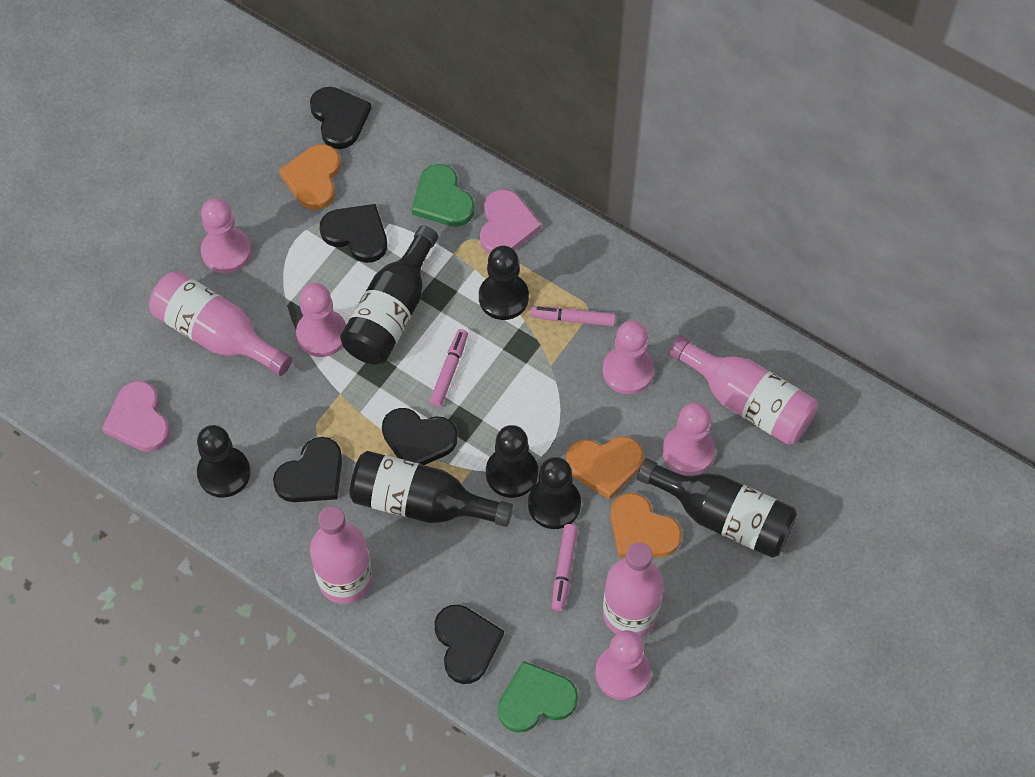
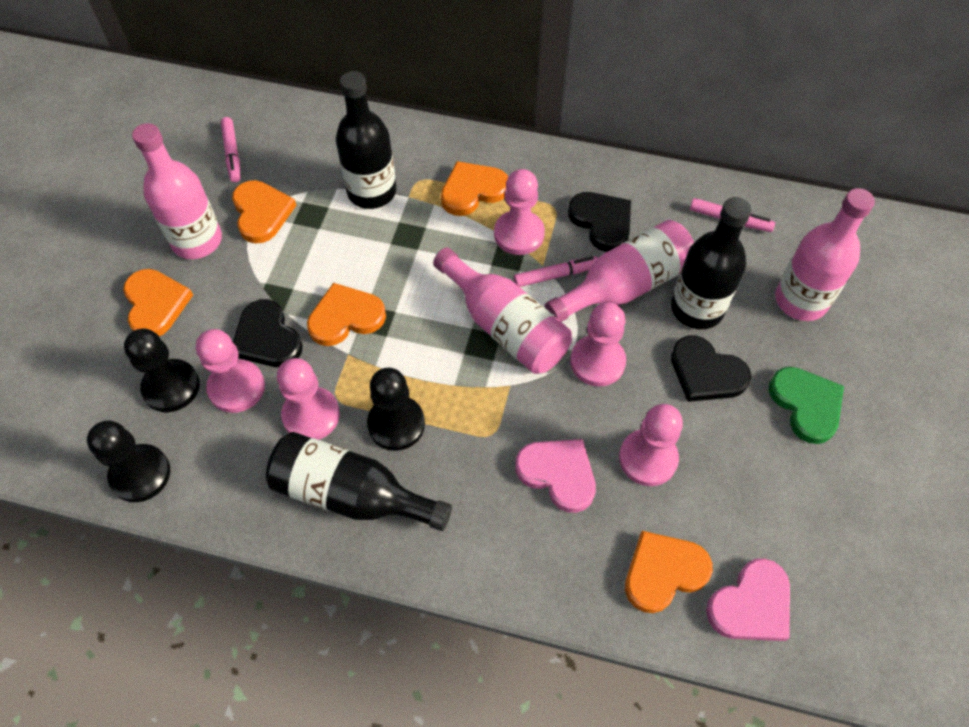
black heart: 5 -> 3
black pawn: 4 -> 3
green heart: 2 -> 1
orange heart: 3 -> 5

